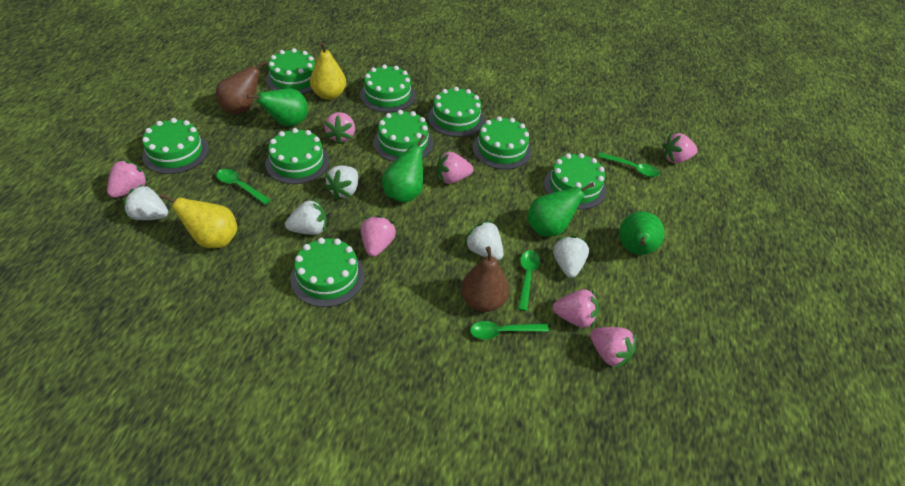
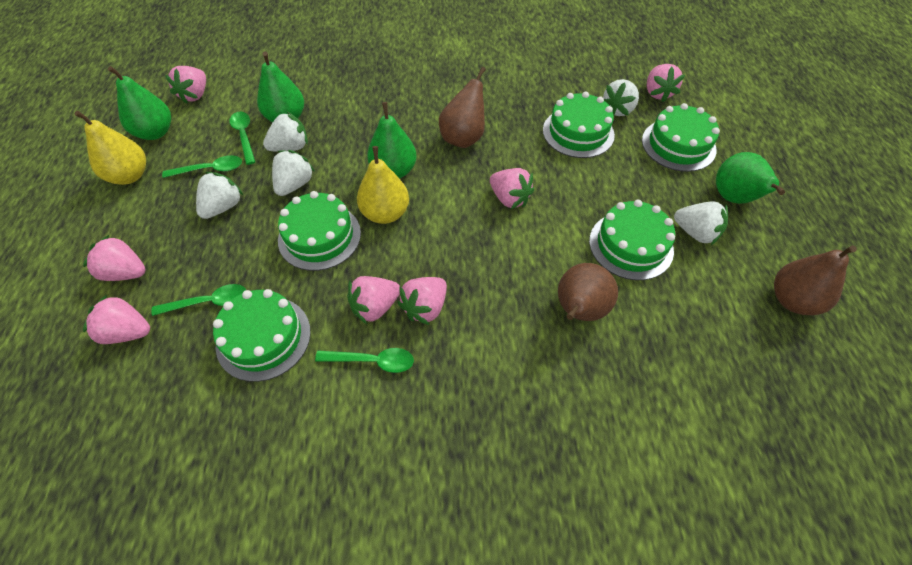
brown pear: 2 -> 3
green cake: 9 -> 5

